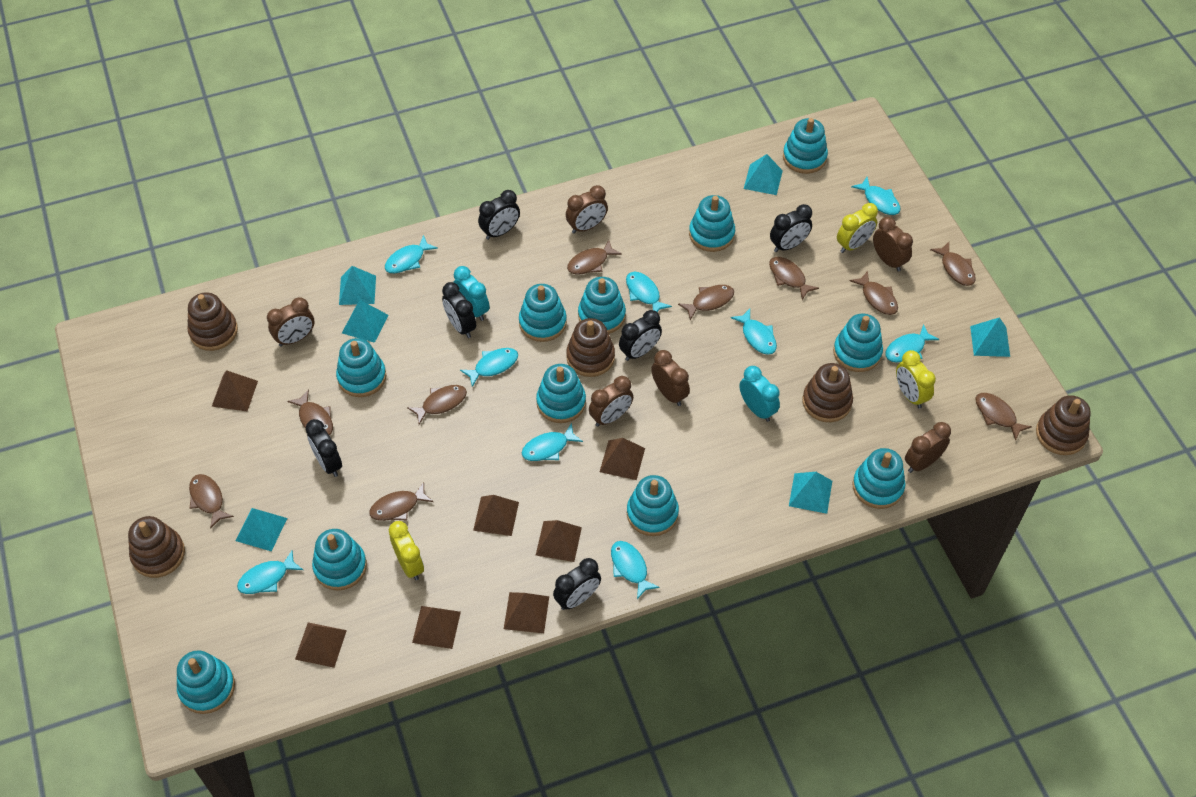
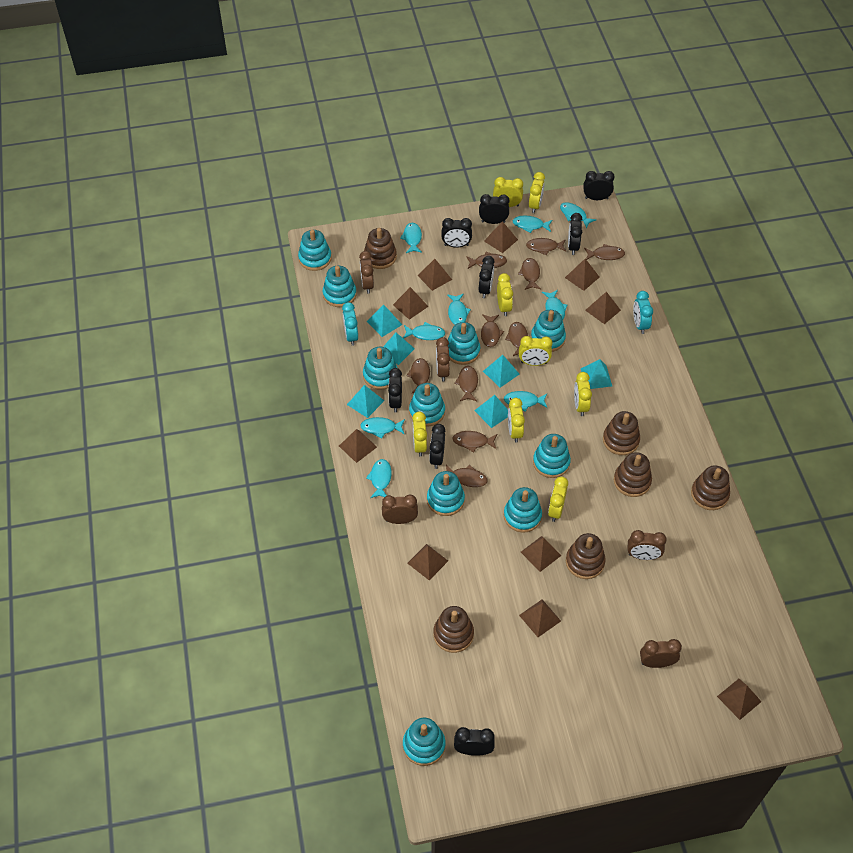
black clock: 6 -> 8
brown clock: 6 -> 5
brown pyramid: 7 -> 10
brown stacking toy: 5 -> 6
turquoise stacking toy: 11 -> 10
yellow clock: 3 -> 8

